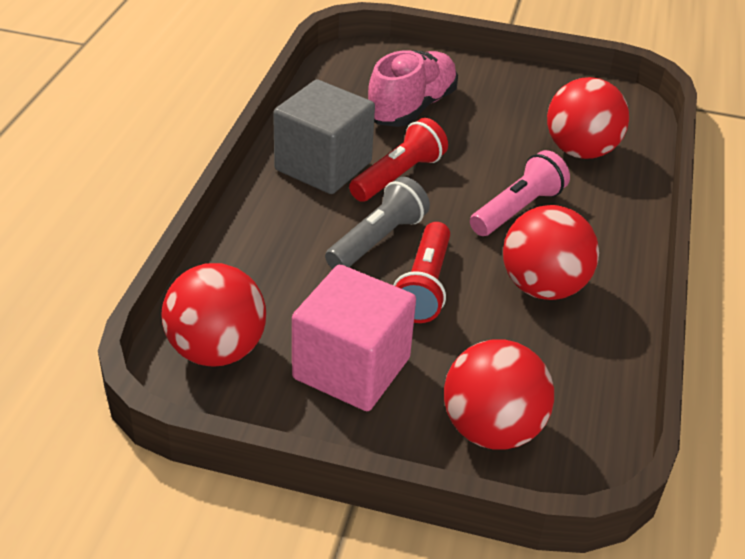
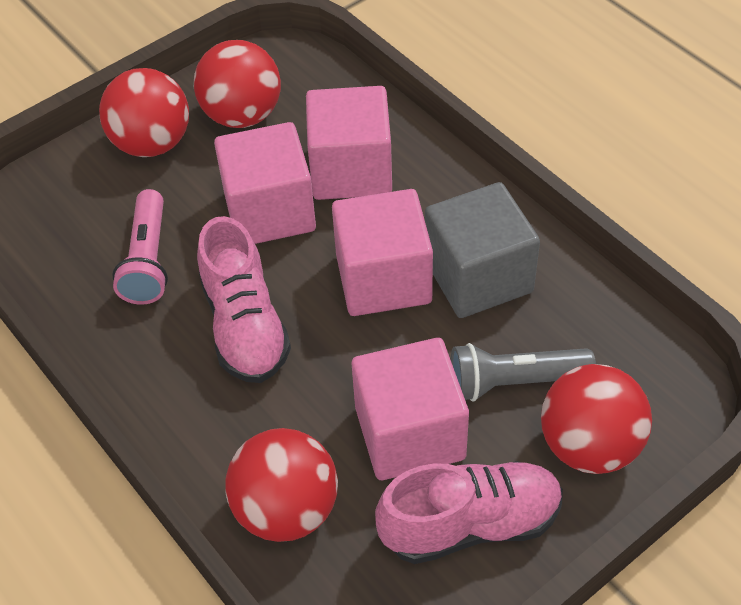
pink cube: 1 -> 4
pink shoe: 1 -> 2
red flashlight: 2 -> 0

